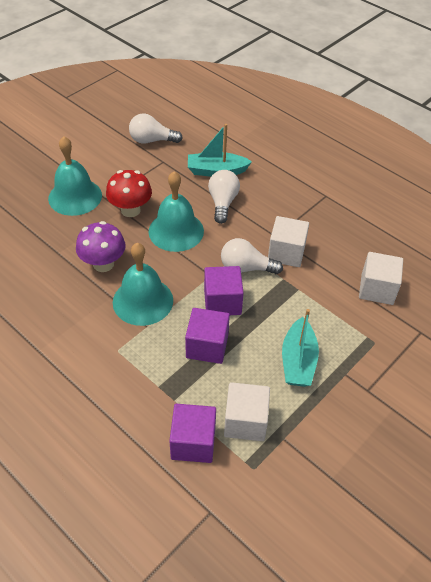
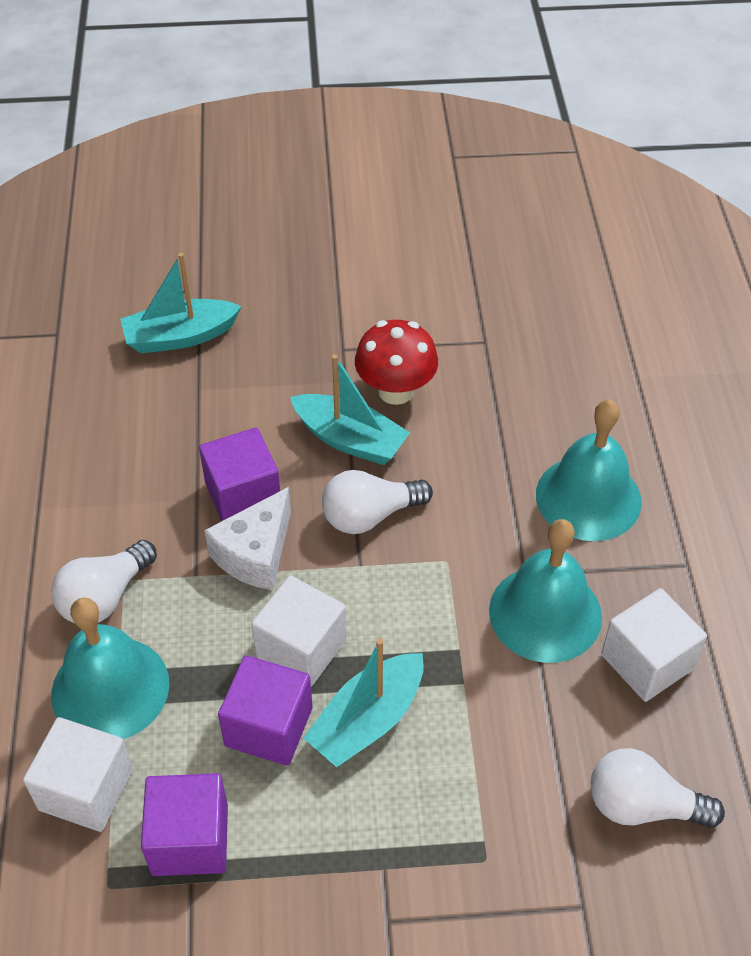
purple mushroom: 1 -> 0
turquoise boat: 2 -> 3
white cheese: 0 -> 1

